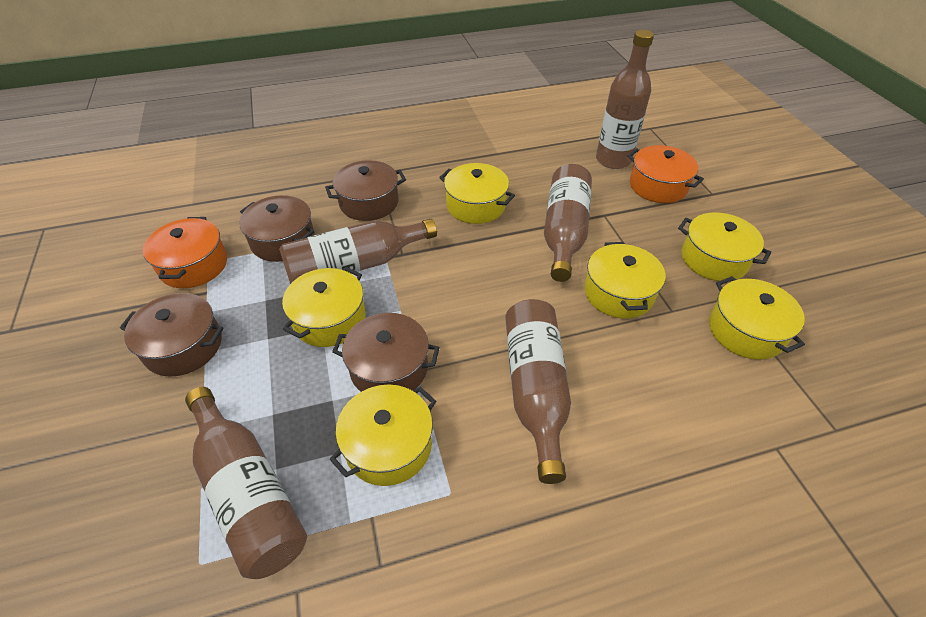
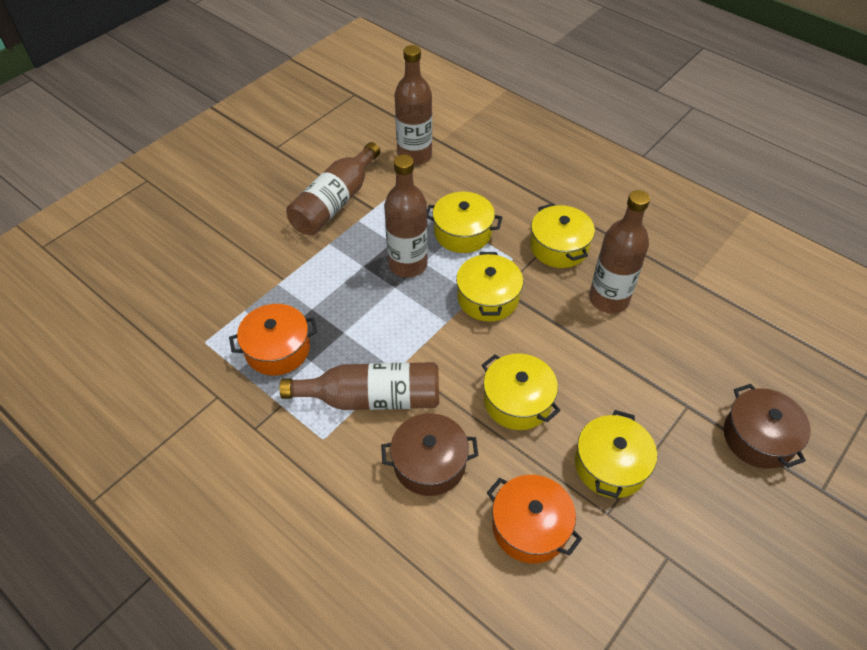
brown pot: 4 -> 2
yellow pot: 6 -> 5

